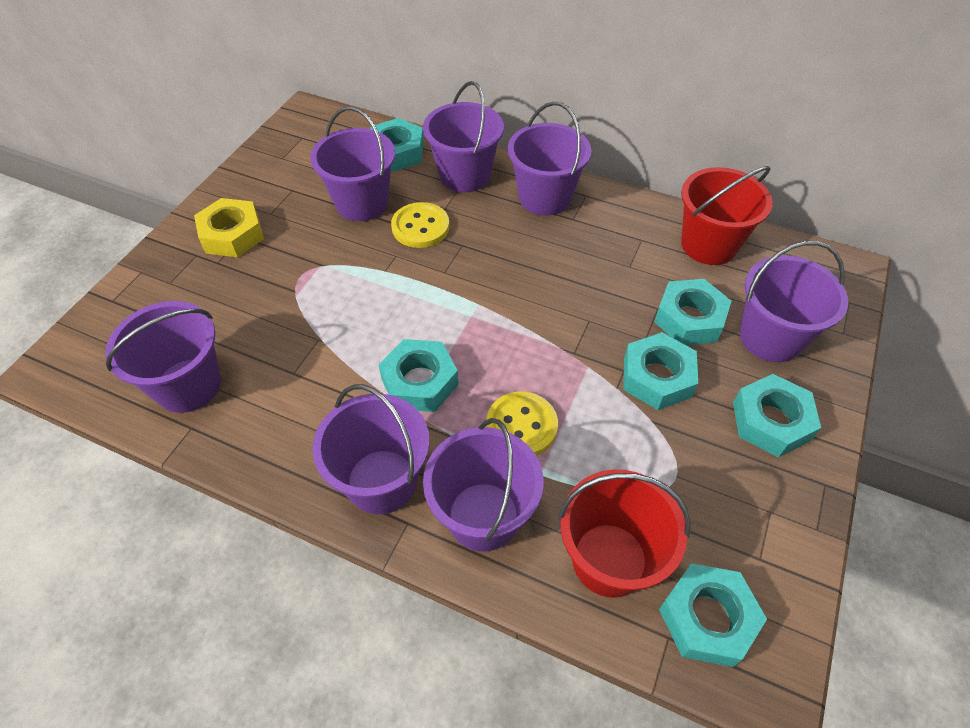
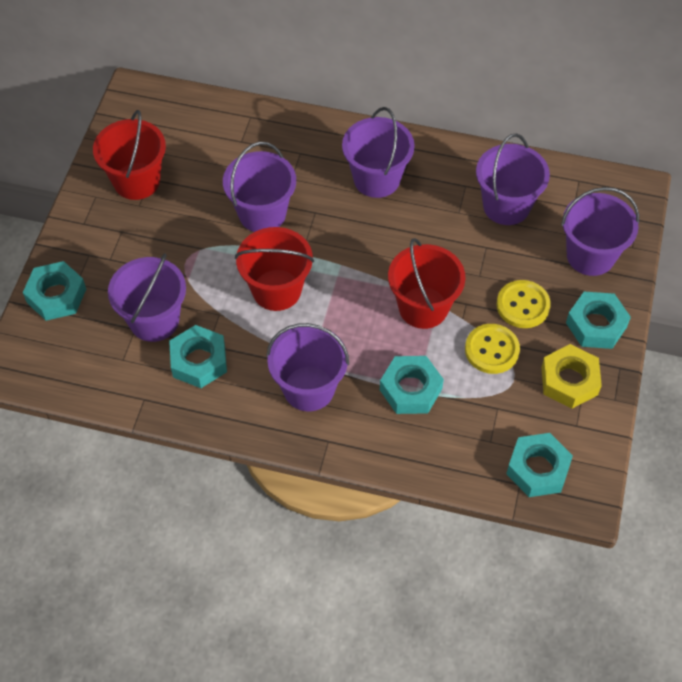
purple bucket: 7 -> 6
red bucket: 2 -> 3
turquoise nut: 6 -> 5

